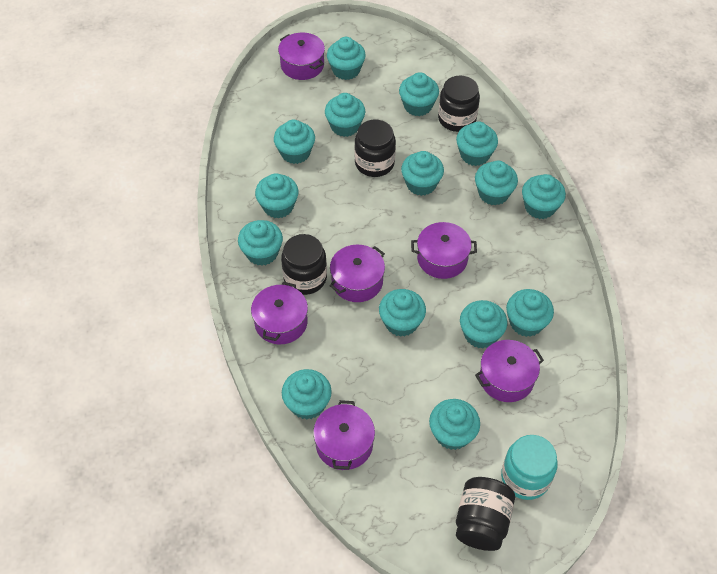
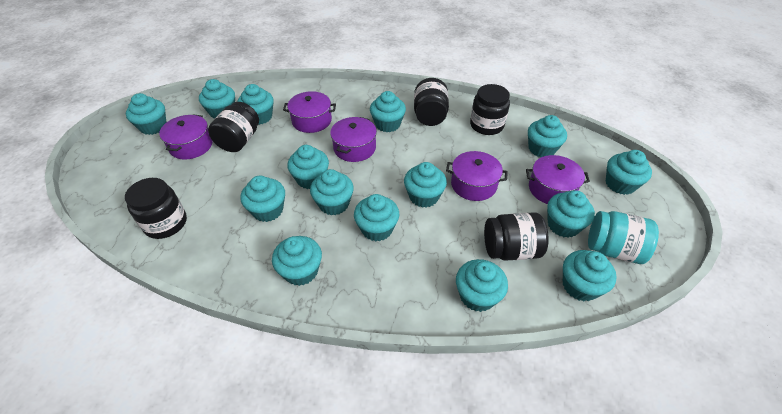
black jar: 4 -> 5
purple pot: 6 -> 5

